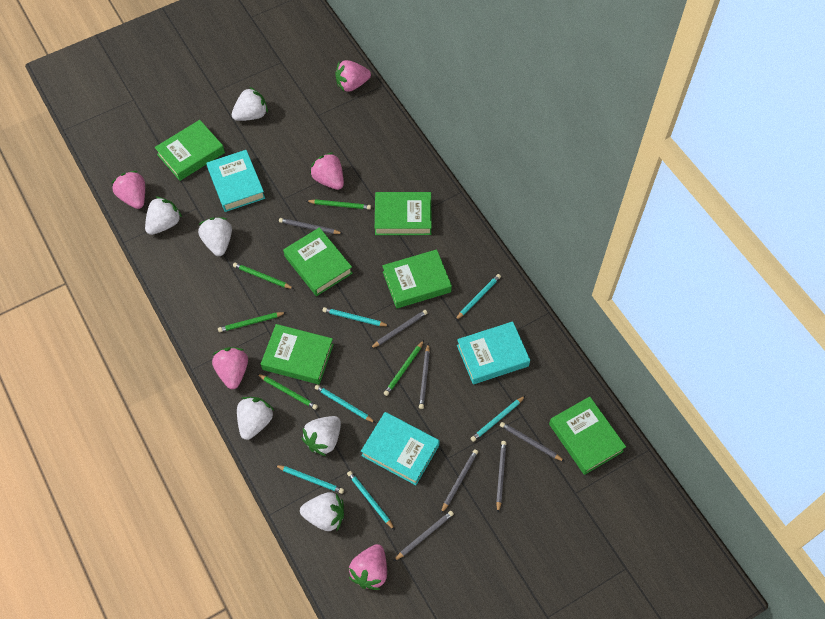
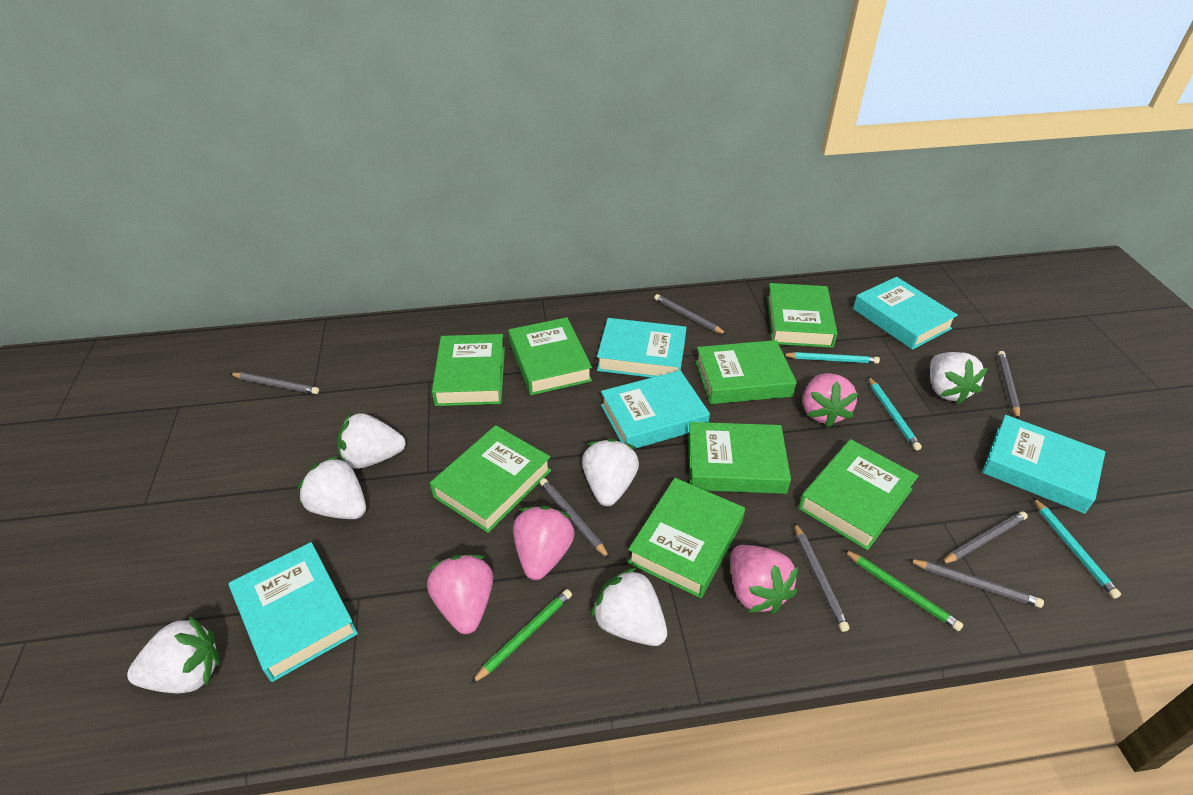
green book: 6 -> 8
green pencil: 5 -> 2
pink strawberry: 5 -> 4
turquoise book: 3 -> 5
turquoise pencil: 6 -> 3

